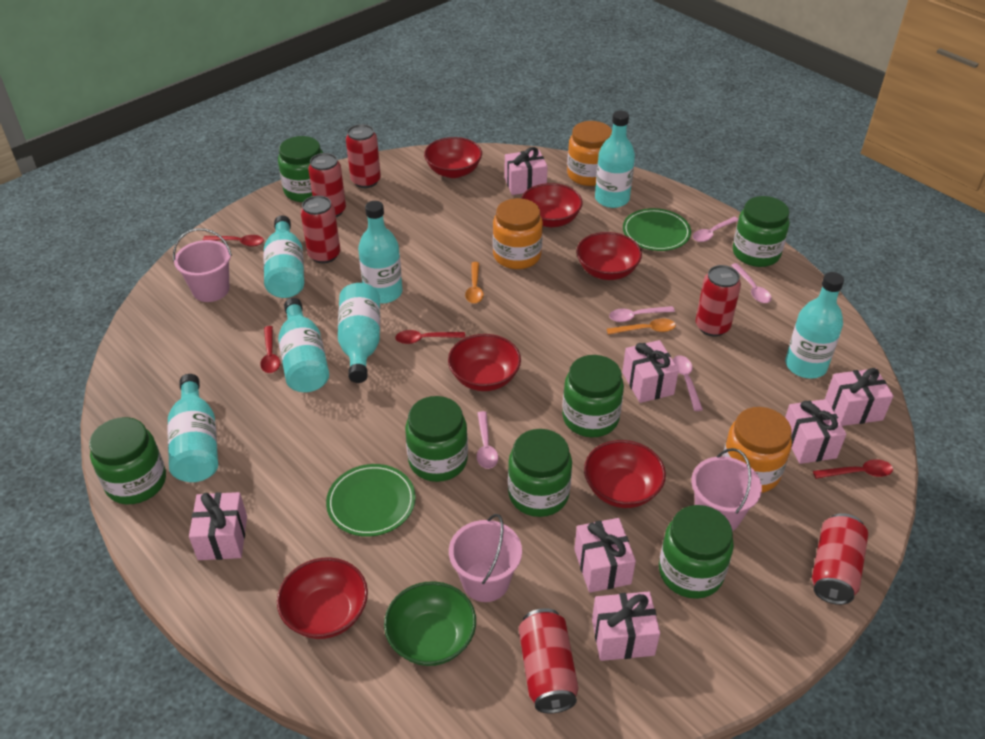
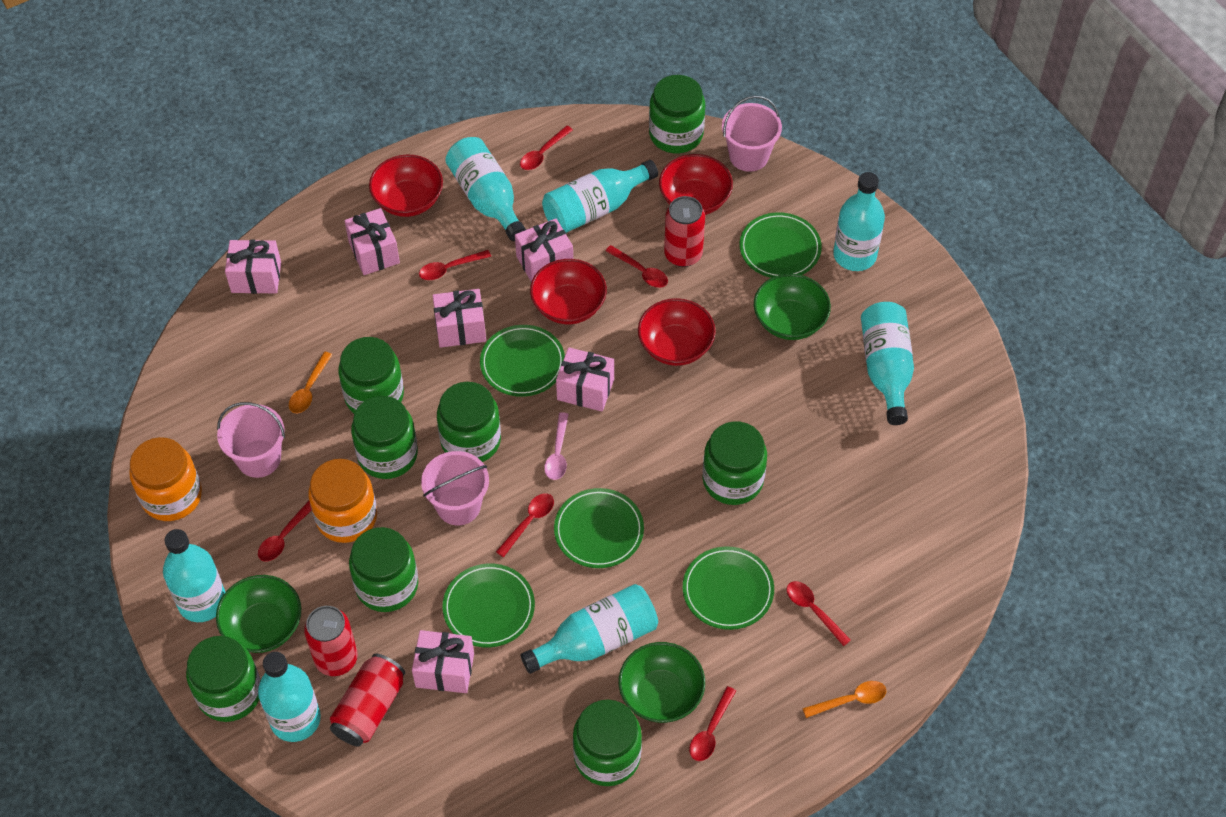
green bowl: 1 -> 3
green jar: 7 -> 8
green plate: 2 -> 5
orange jar: 3 -> 2
pink gift: 7 -> 6
pink spoon: 5 -> 1
red bowl: 6 -> 4
red can: 6 -> 3
red spoon: 4 -> 7

